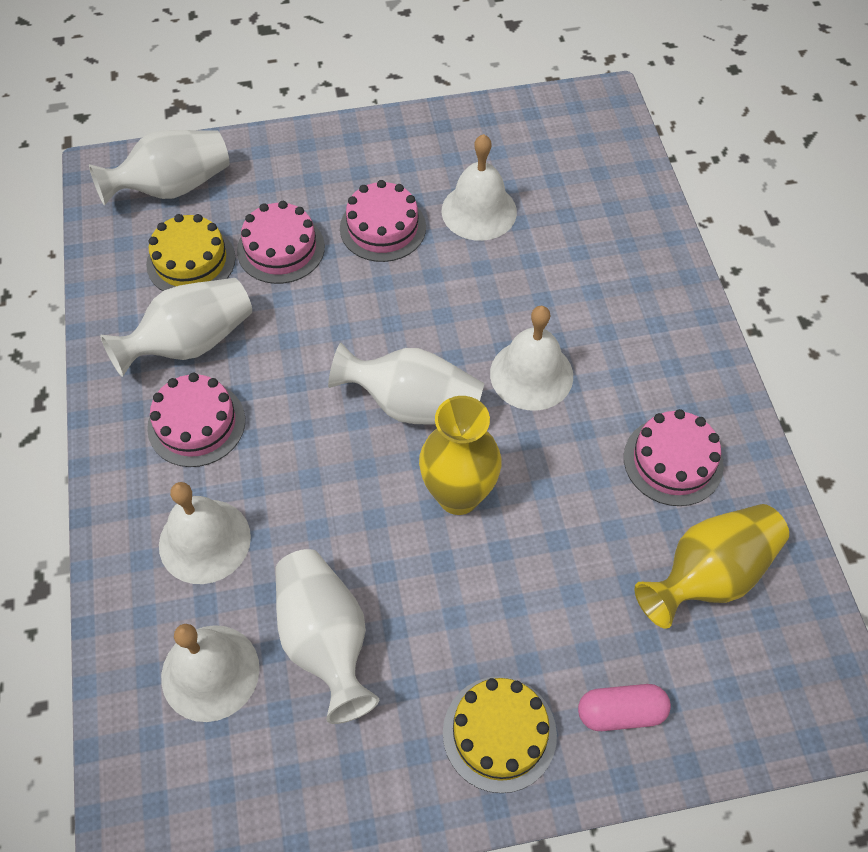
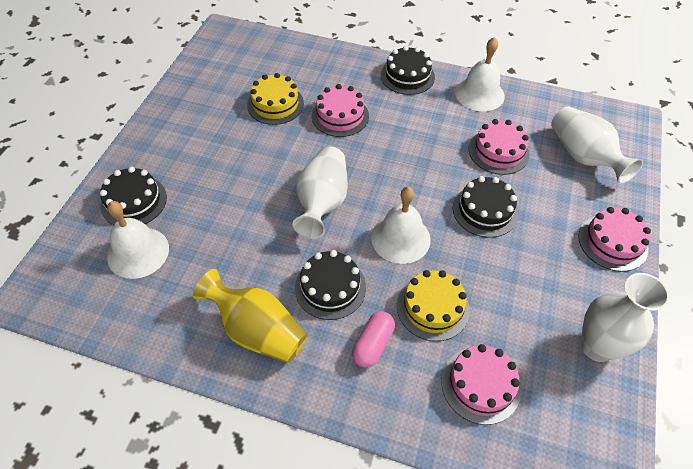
black cake: 0 -> 4
white bell: 4 -> 3
white vase: 4 -> 3
yellow vase: 2 -> 1

